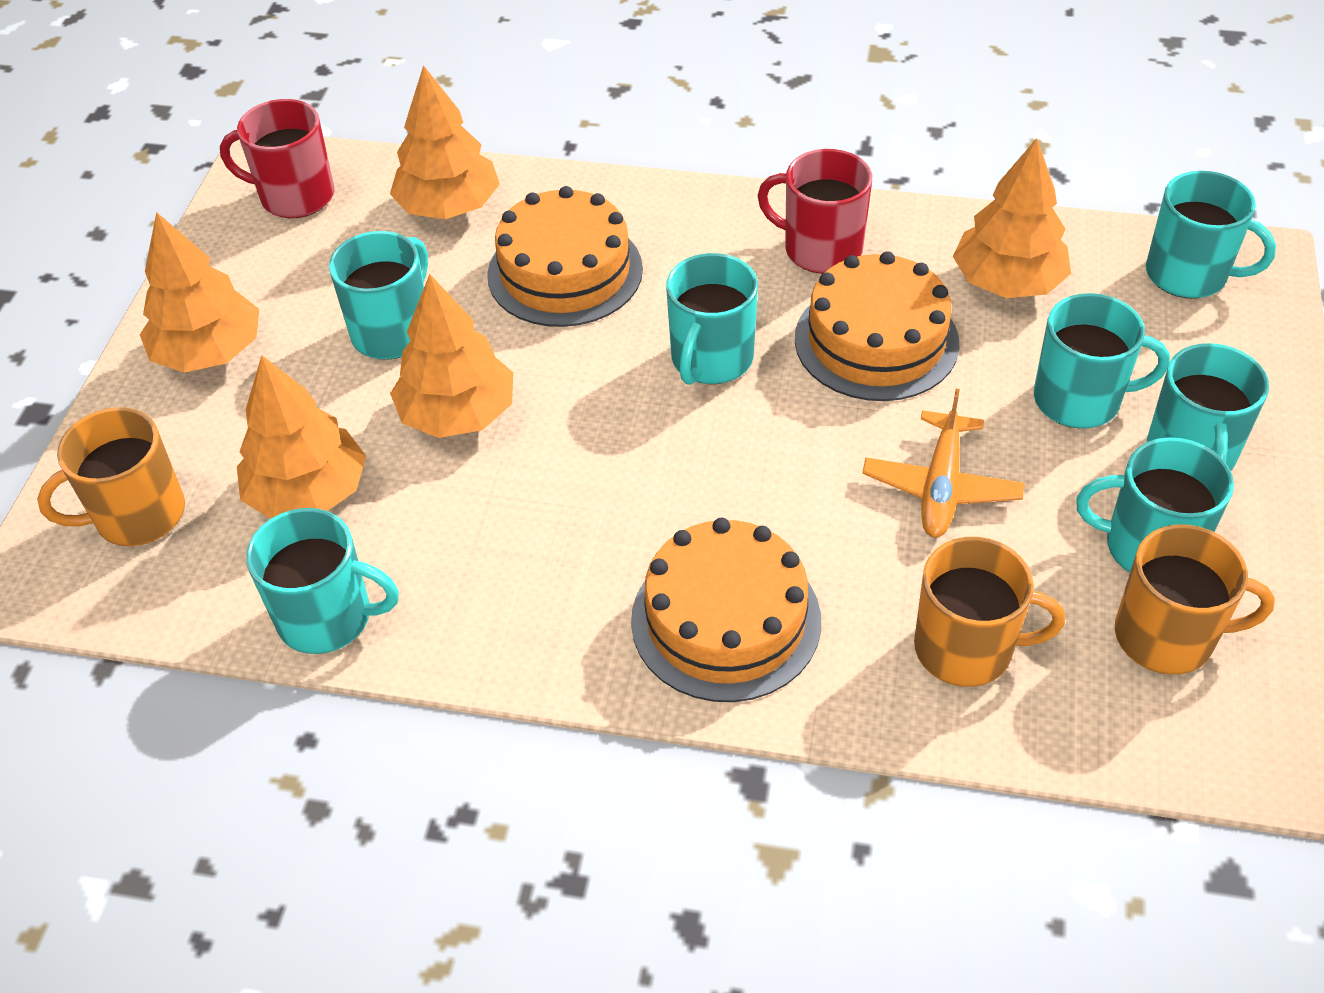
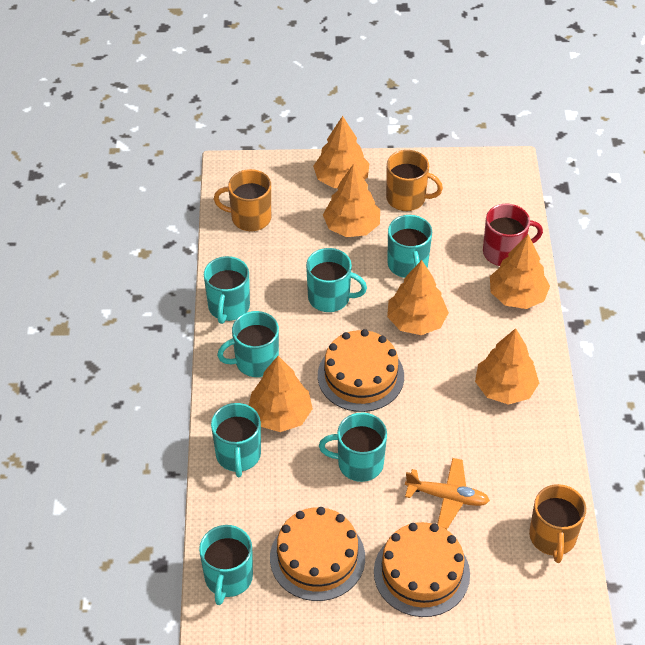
orange tree: 5 -> 6
red mug: 2 -> 1

